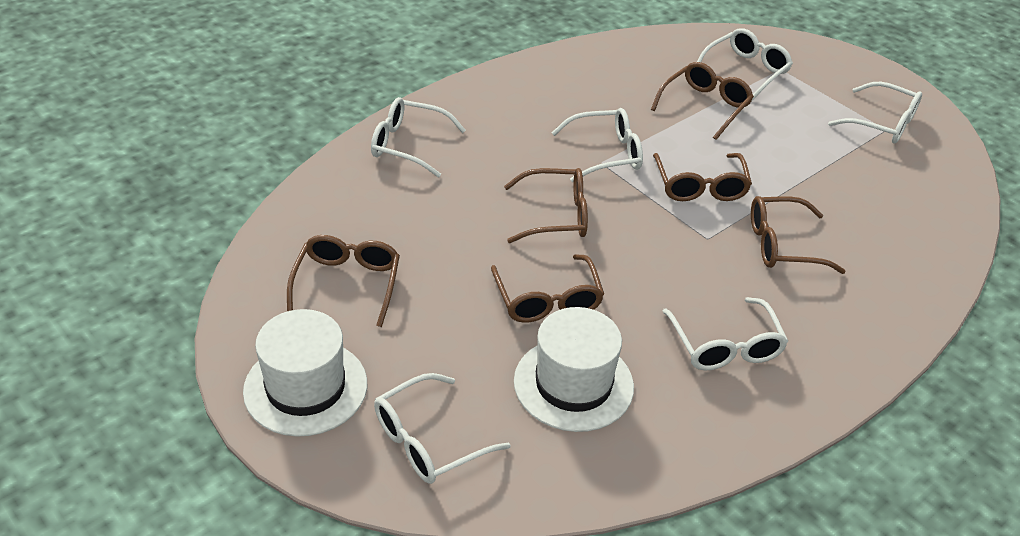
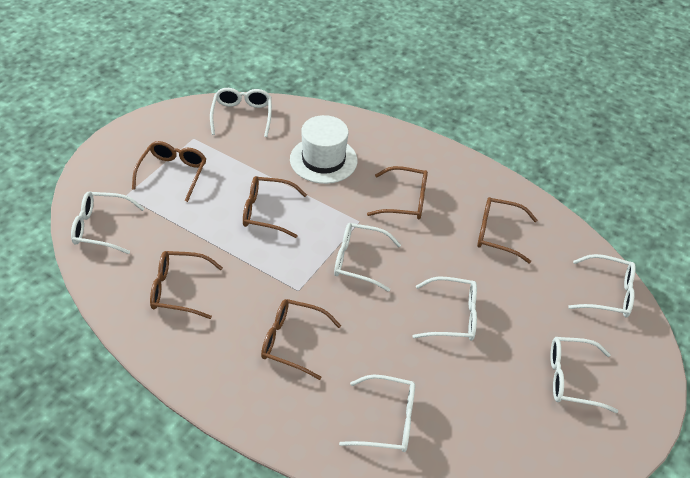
white glasses: 6 -> 7
white hat: 2 -> 1

